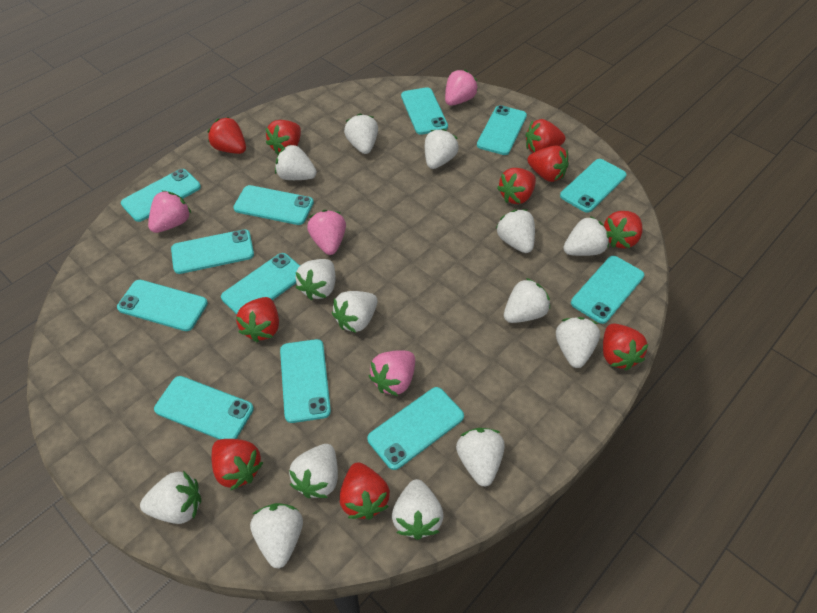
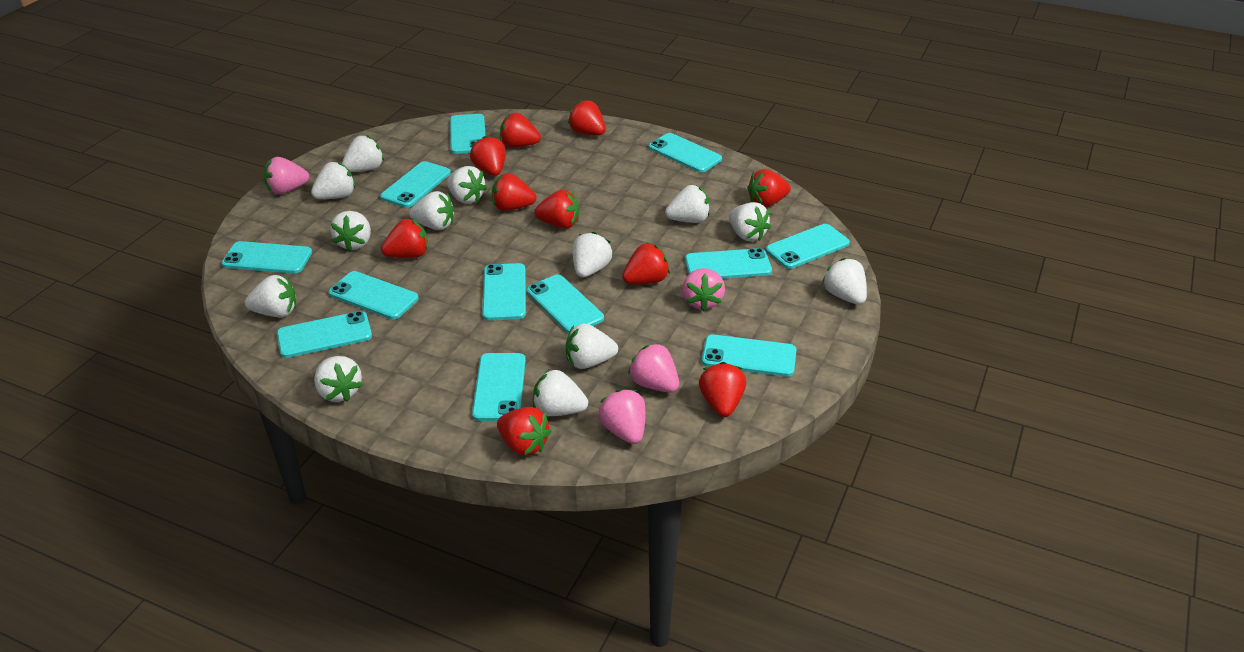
white strawberry: 14 -> 13

